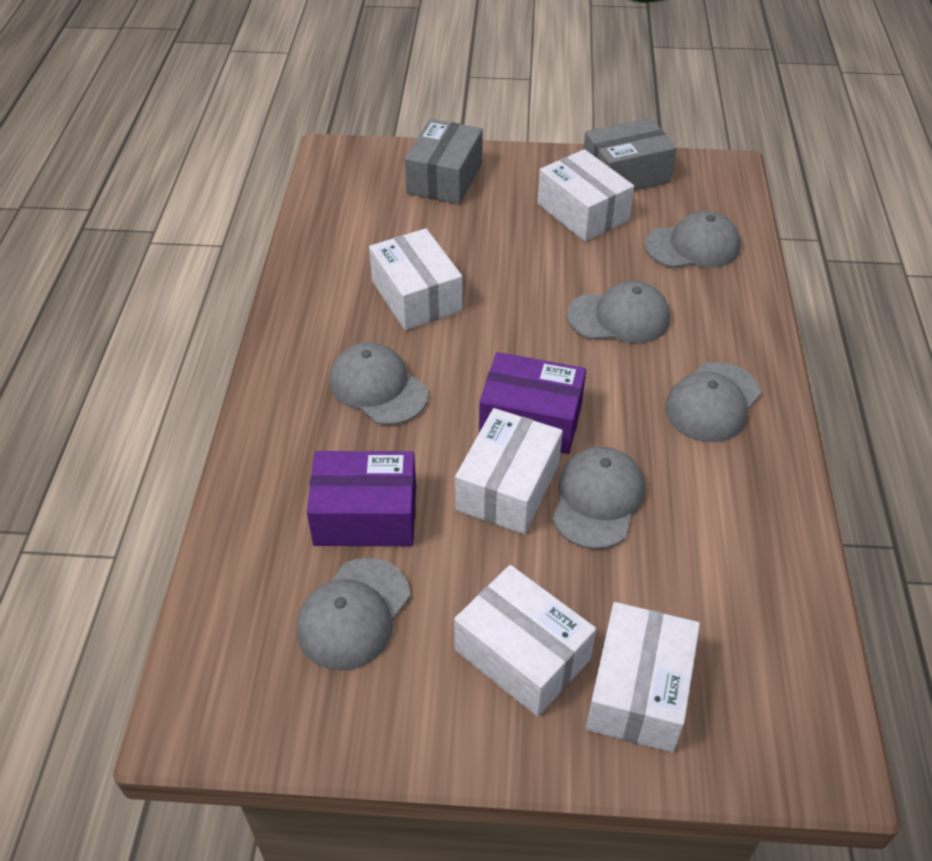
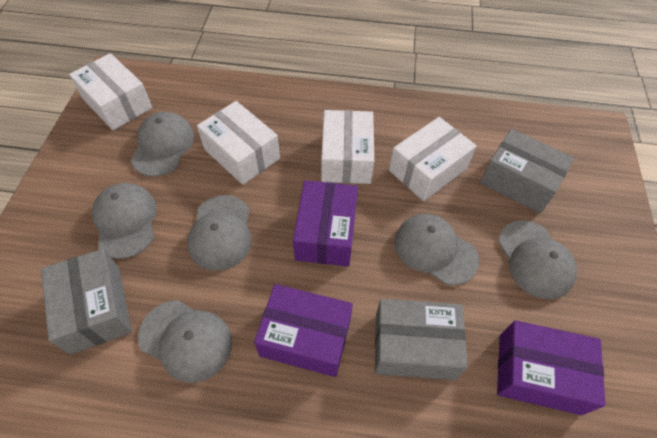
grey box: 2 -> 3
purple box: 2 -> 3
white box: 5 -> 4

